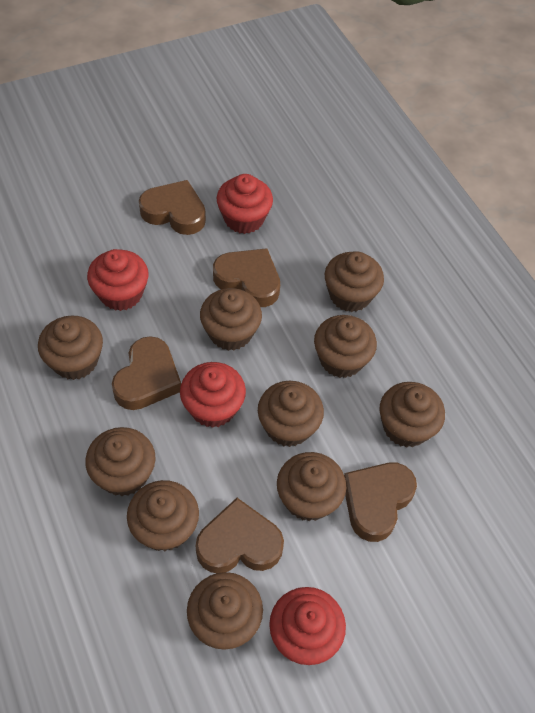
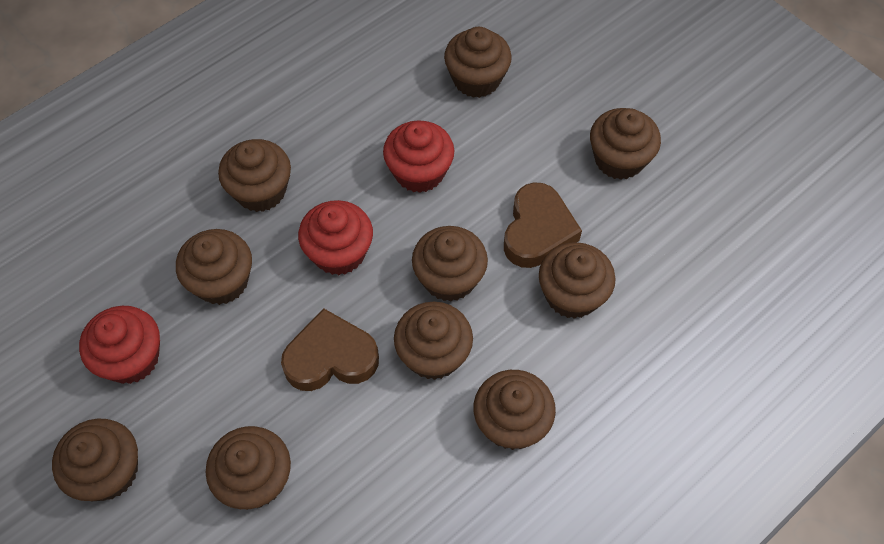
brown heart: 5 -> 2
red cupcake: 4 -> 3

